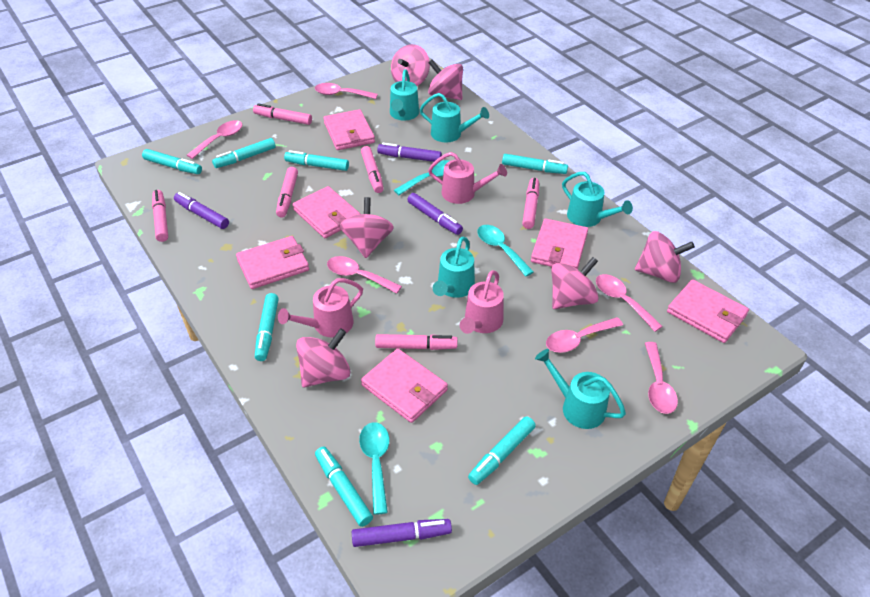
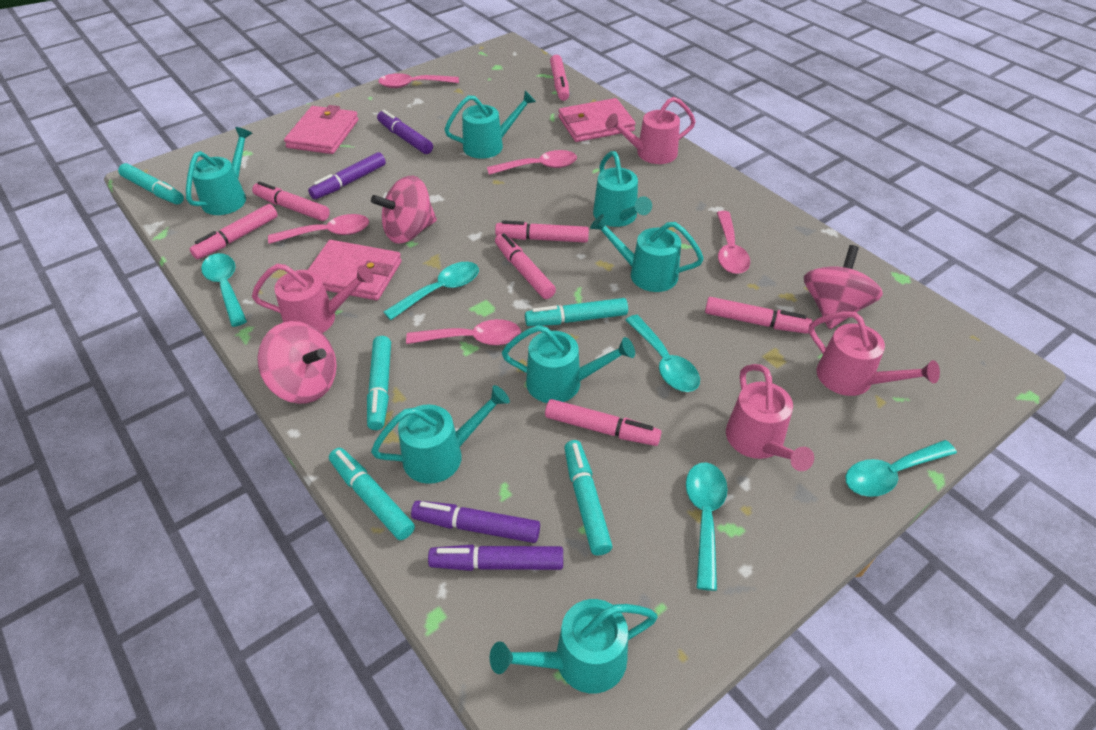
pink marker: 6 -> 7
pink spinning top: 6 -> 3
pink spoon: 6 -> 5
pink wallet: 6 -> 3
pink watering can: 3 -> 4
turquoise marker: 7 -> 5
turquoise spoon: 3 -> 5
turquoise watering can: 5 -> 7

